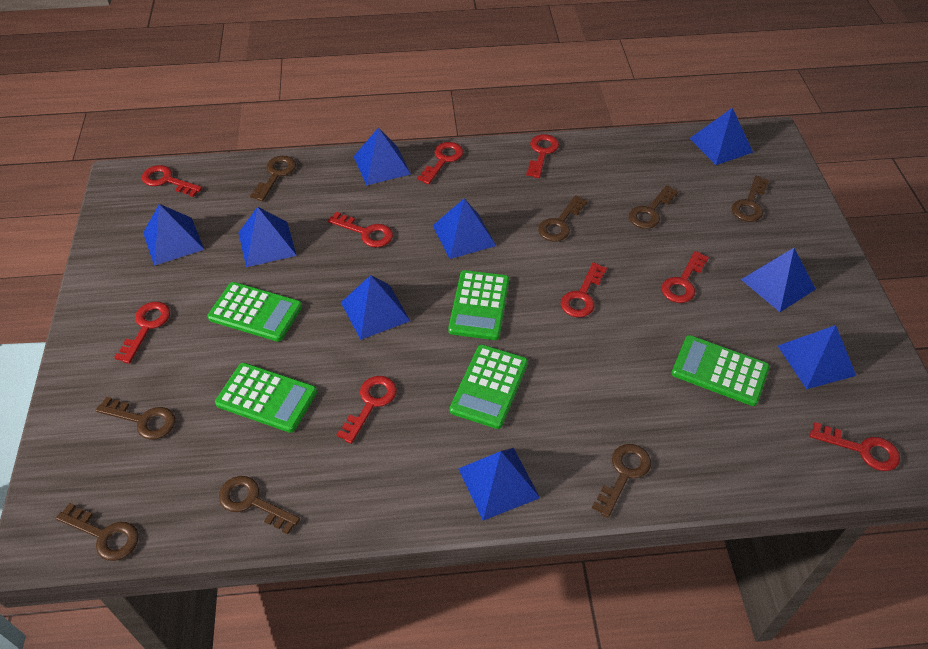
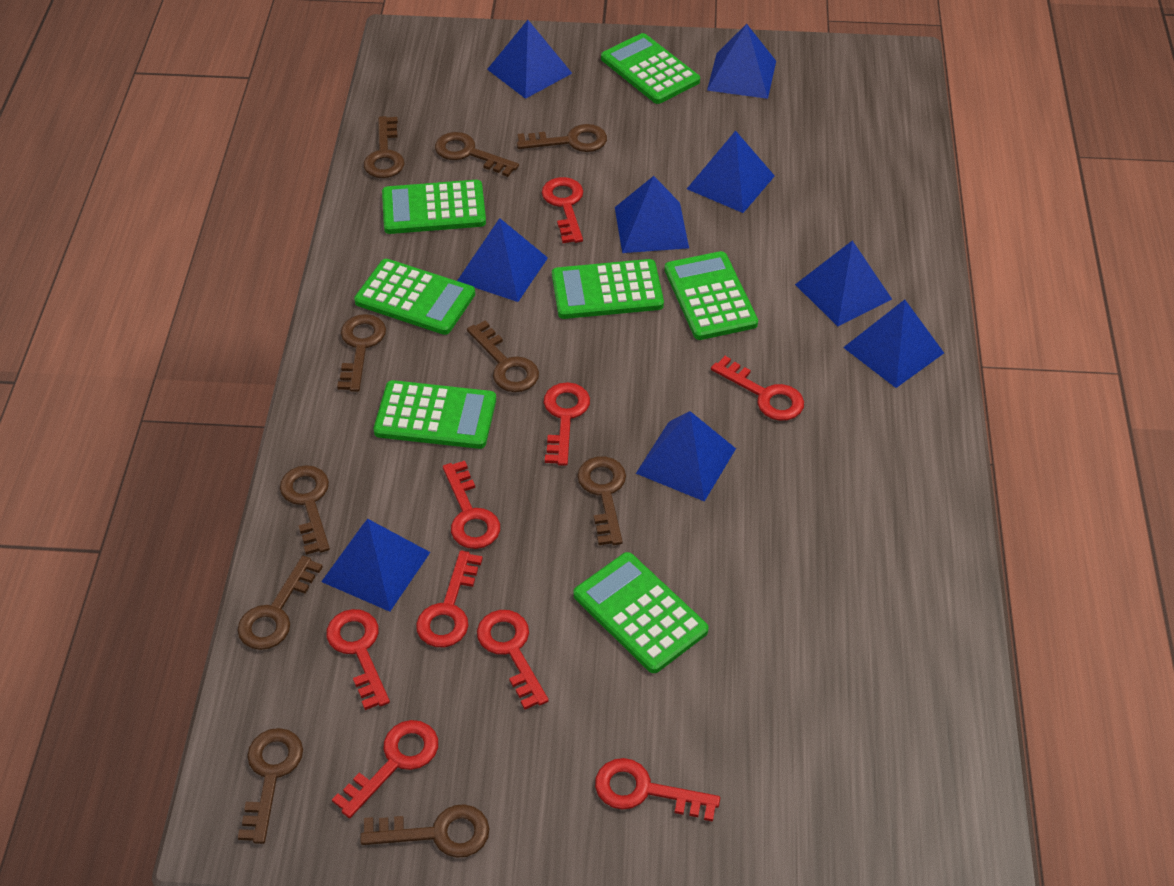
brown key: 8 -> 10
green calculator: 5 -> 7

